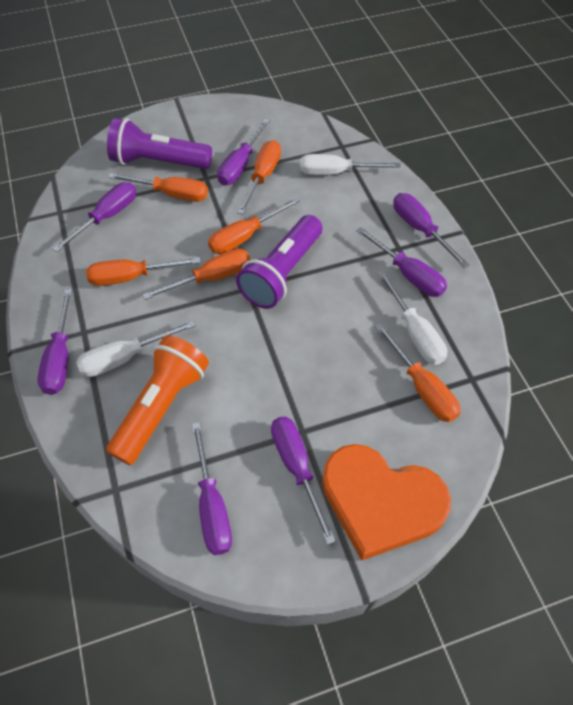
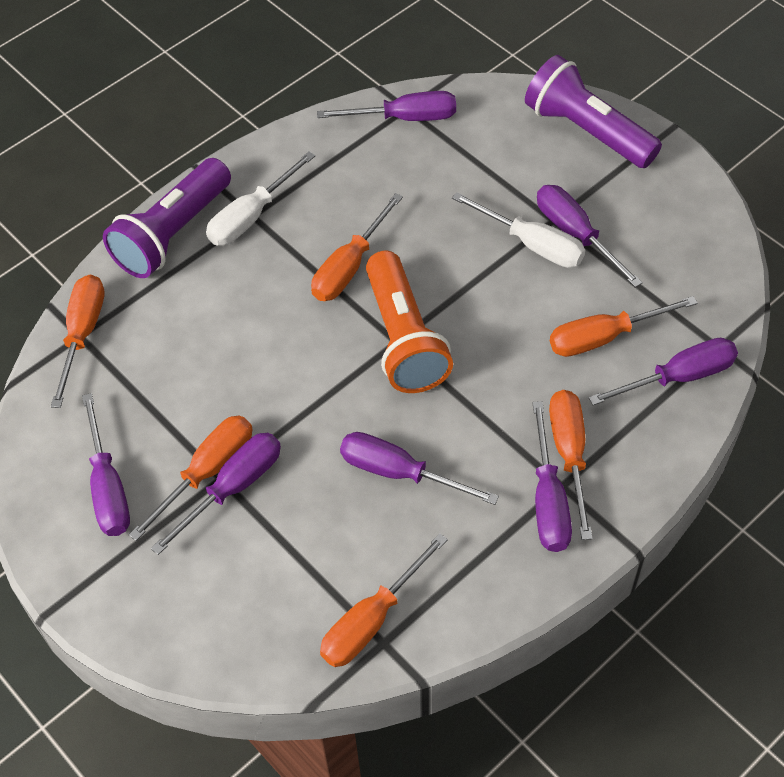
orange heart: 1 -> 0
white screwdriver: 3 -> 2

